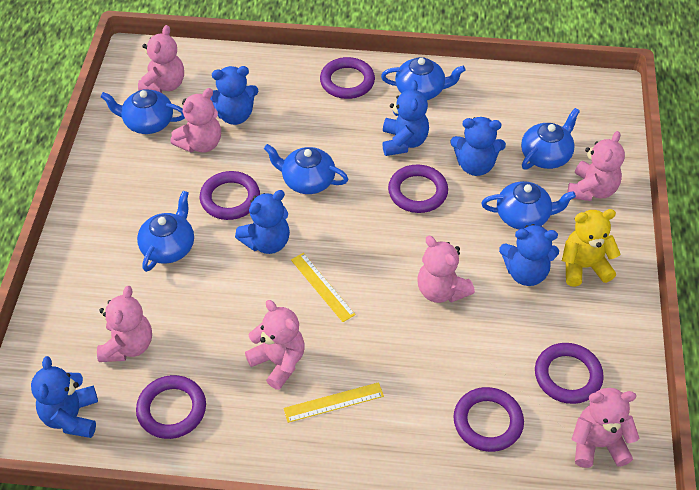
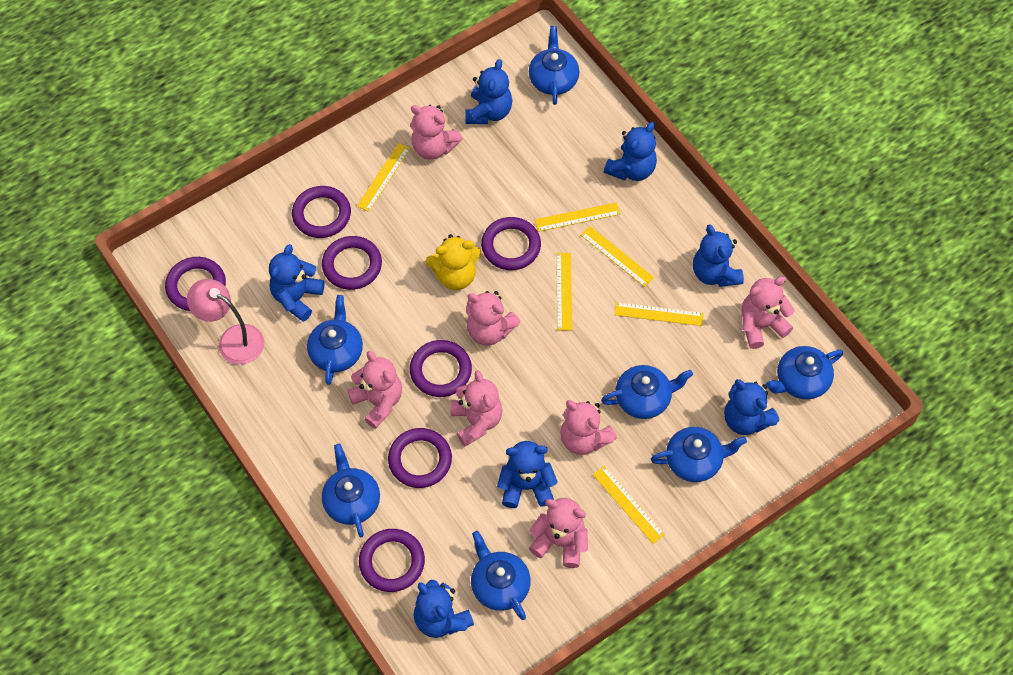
blue teapot: 6 -> 7
blue teddy bear: 6 -> 7
pink lamp: 0 -> 1
purple ring: 6 -> 7
yellow ruler: 2 -> 6

